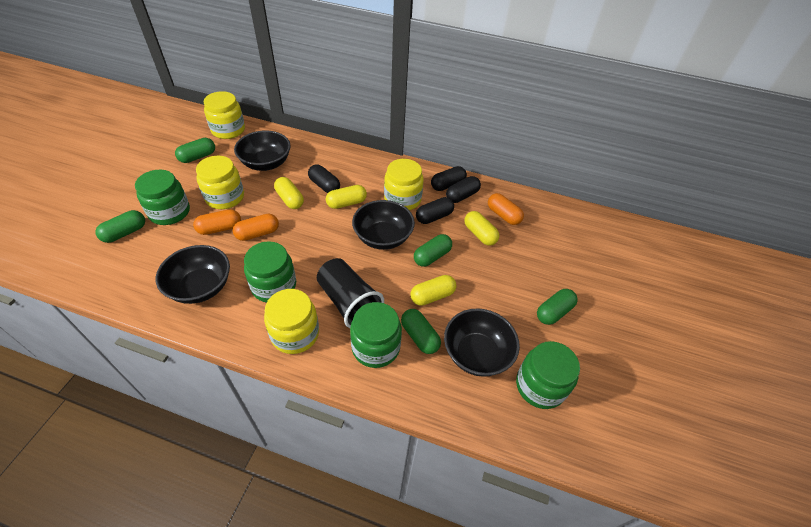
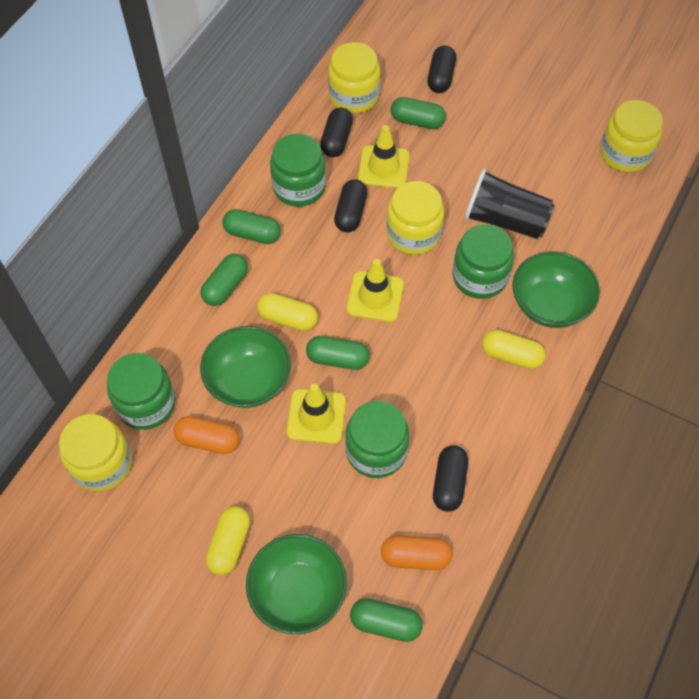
black bowl: 4 -> 0
green bowl: 0 -> 3
orange capsule: 3 -> 2
yellow capsule: 4 -> 3
yellow traffic cone: 0 -> 3

